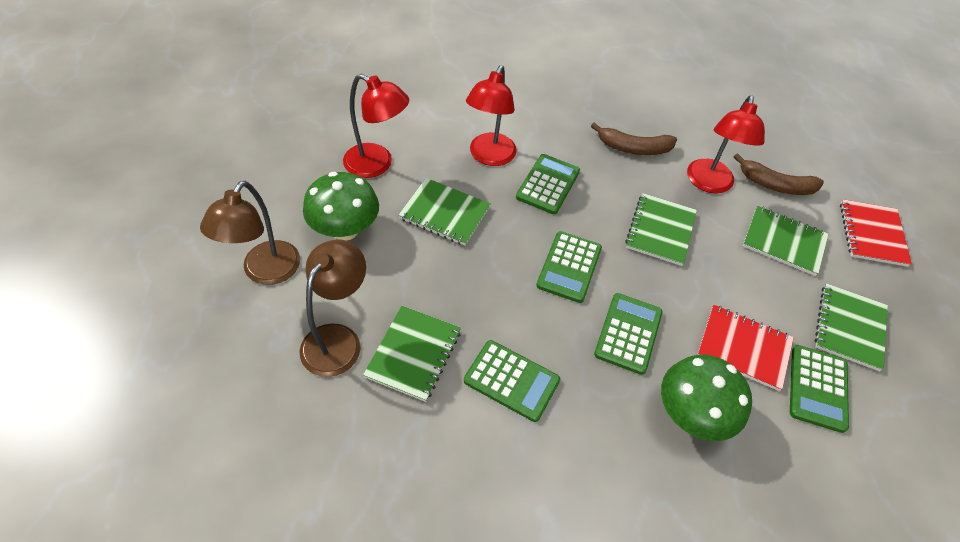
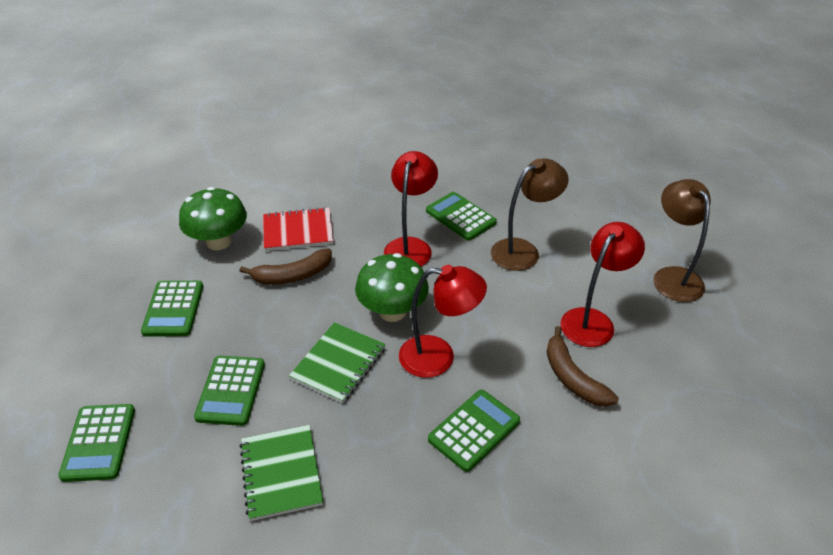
green notebook: 5 -> 2
red notebook: 2 -> 1

